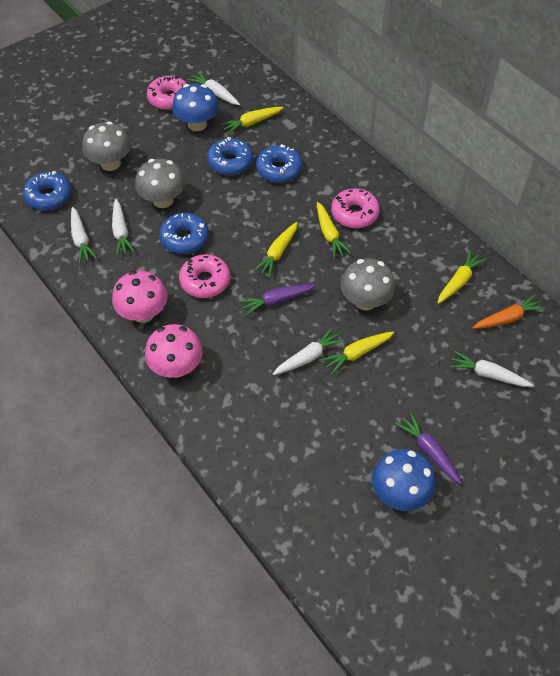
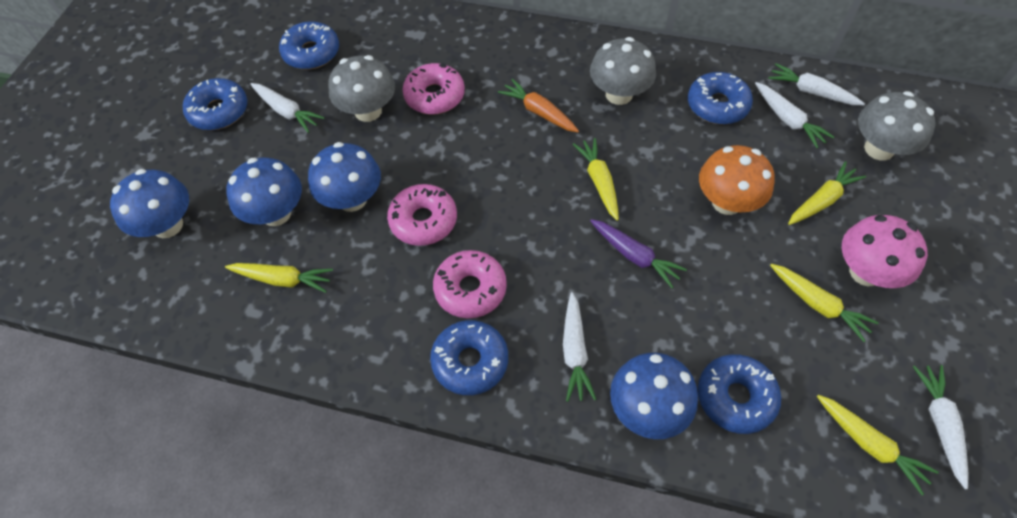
blue donut: 4 -> 5
blue mushroom: 2 -> 4
orange mushroom: 0 -> 1
pink mushroom: 2 -> 1
purple carrot: 2 -> 1

